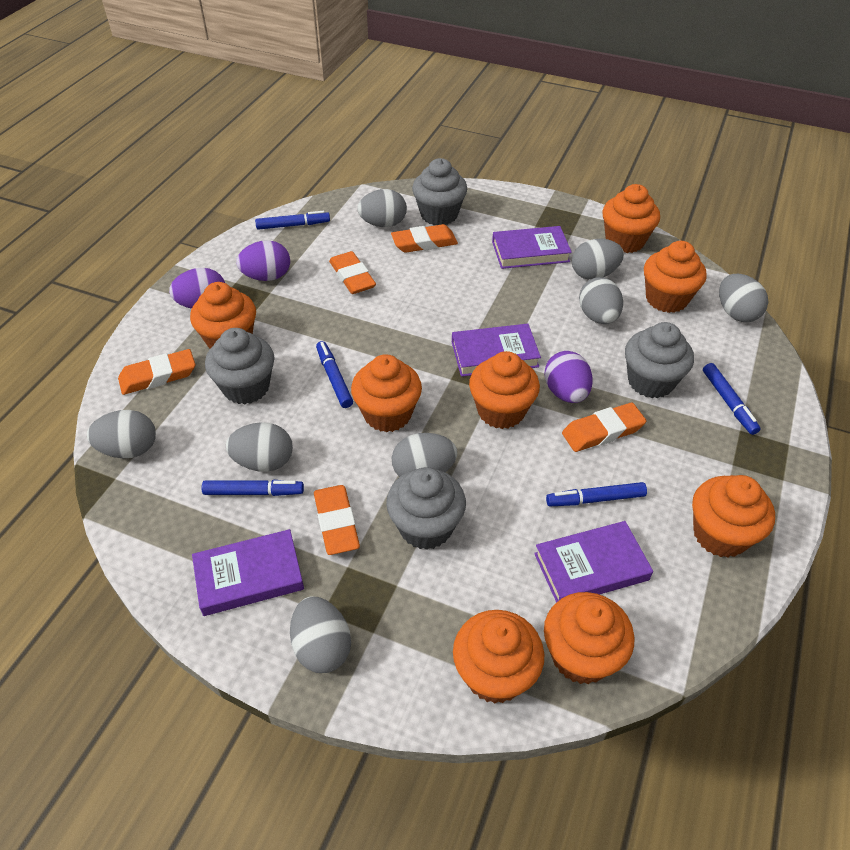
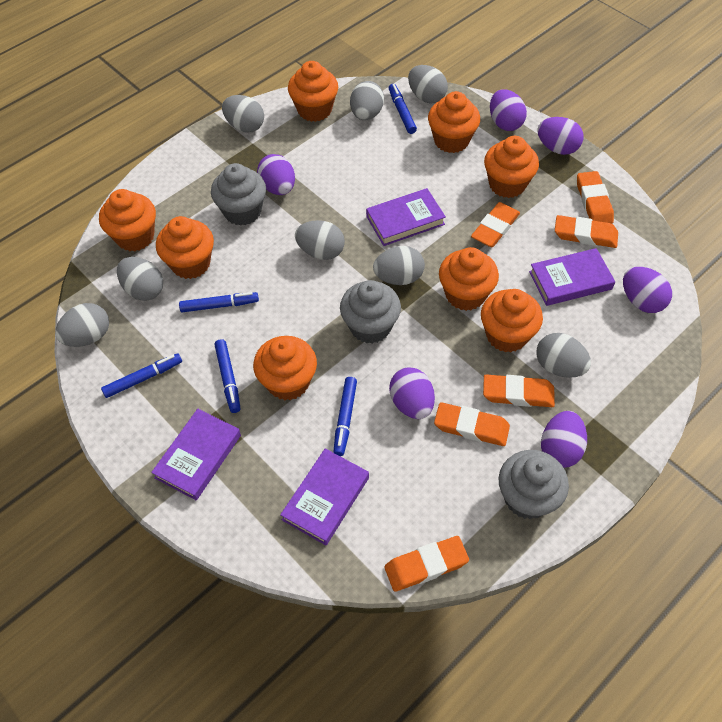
grey cupcake: 4 -> 3
orange eraser: 5 -> 6
purple egg: 3 -> 6

